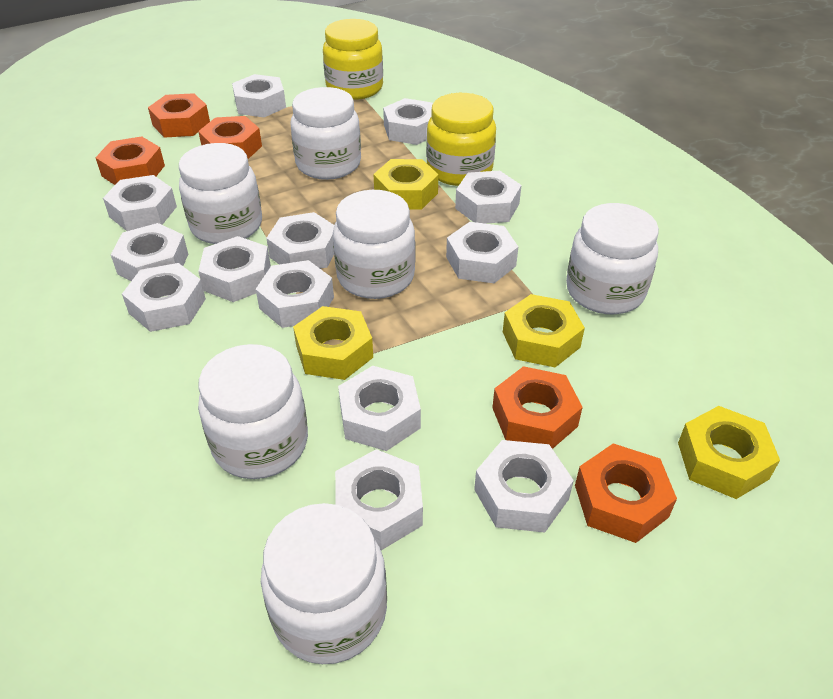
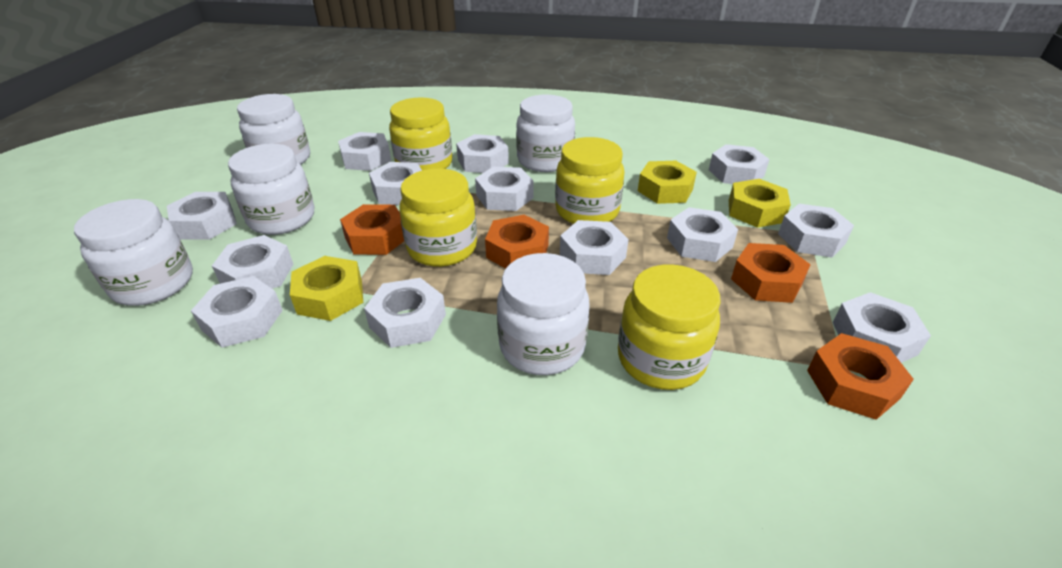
orange nut: 5 -> 4
white jar: 6 -> 5
yellow jar: 2 -> 4
yellow nut: 4 -> 3

